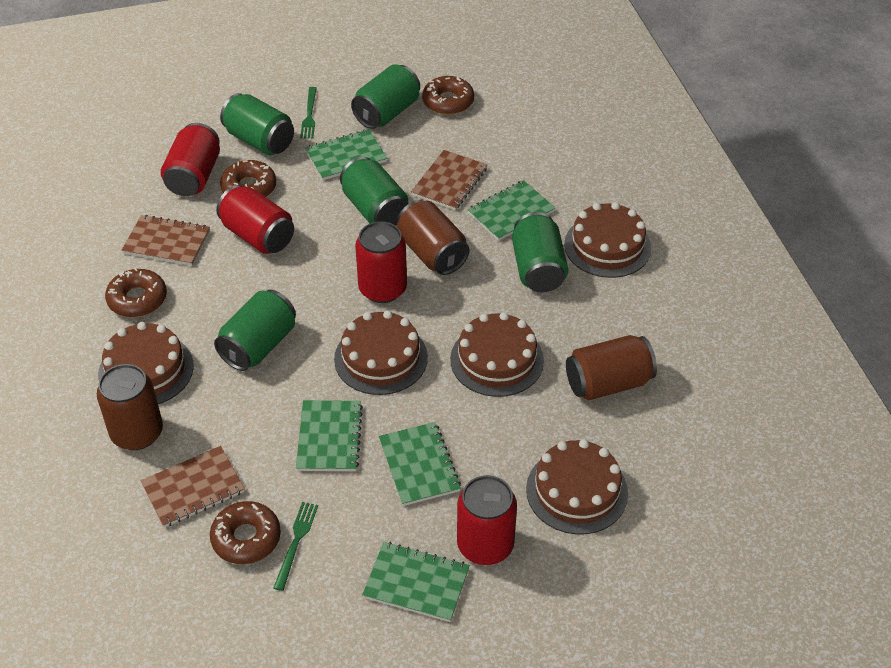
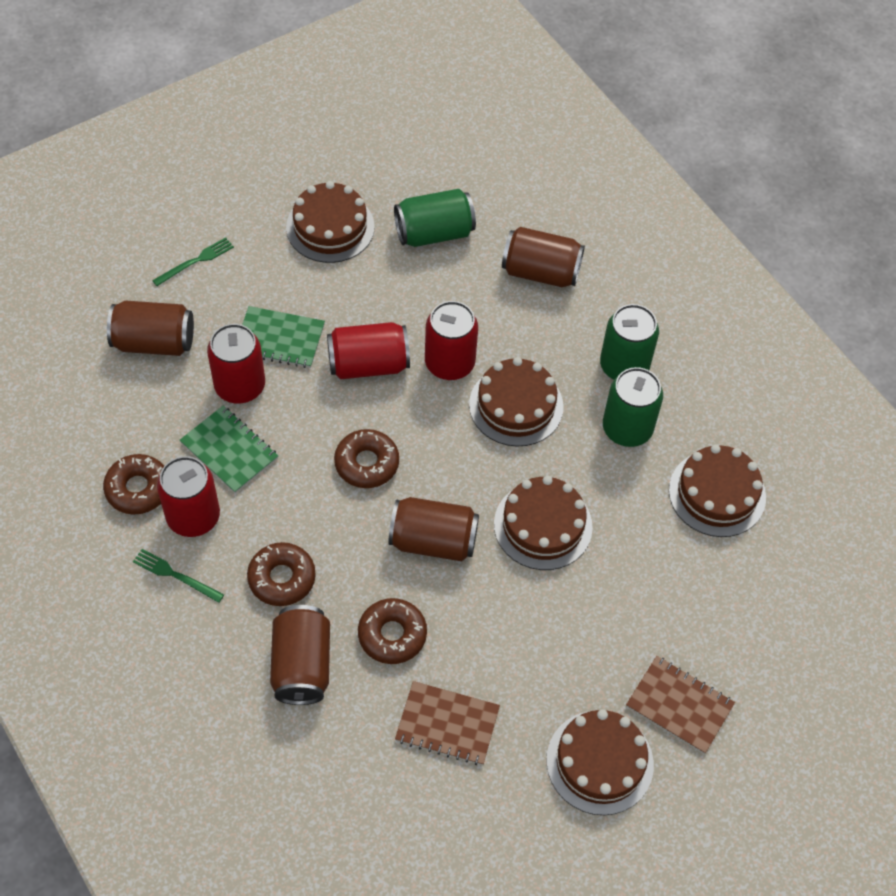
brown can: 3 -> 4
brown notebook: 3 -> 2
green can: 5 -> 3
green notebook: 5 -> 2

